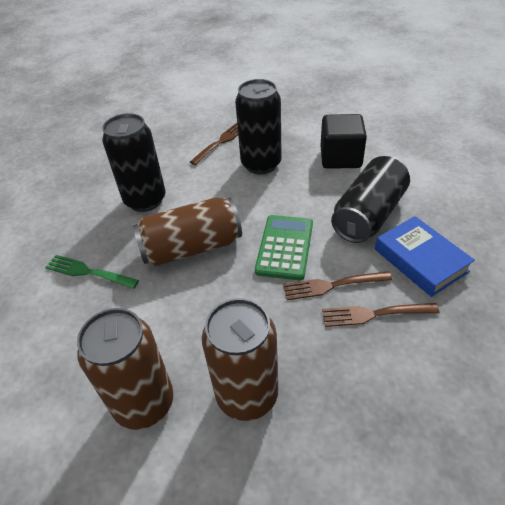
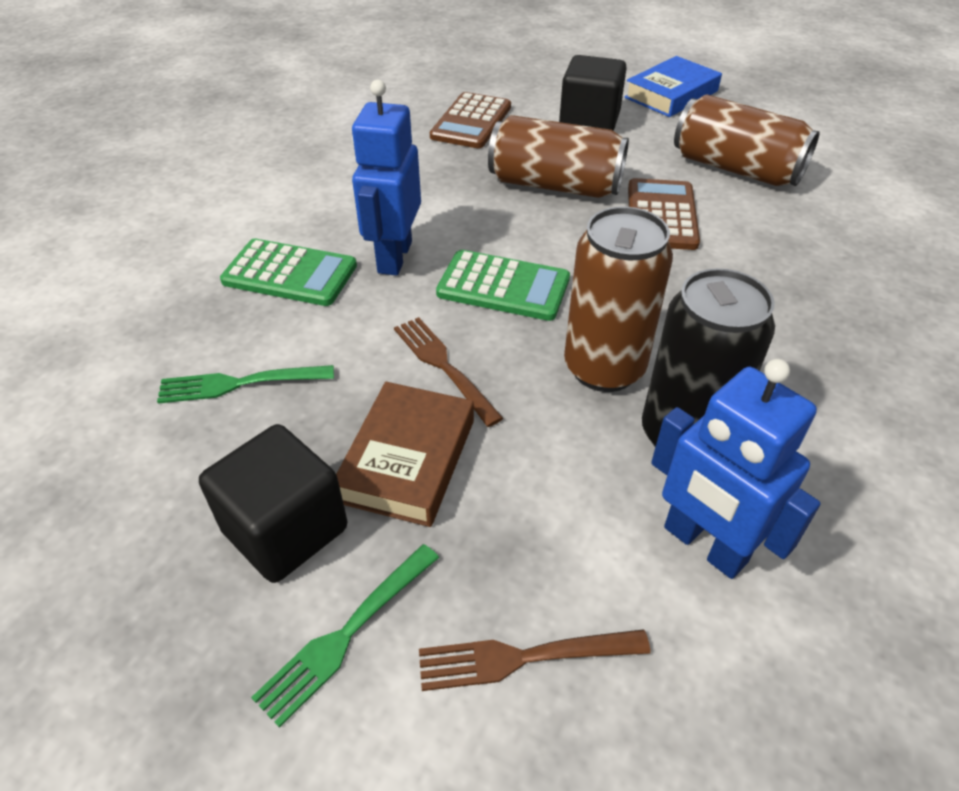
black can: 3 -> 1
black cube: 1 -> 2
blue robot: 0 -> 2
brown book: 0 -> 1
brown calculator: 0 -> 2
brown fork: 3 -> 2
green calculator: 1 -> 2
green fork: 1 -> 2

